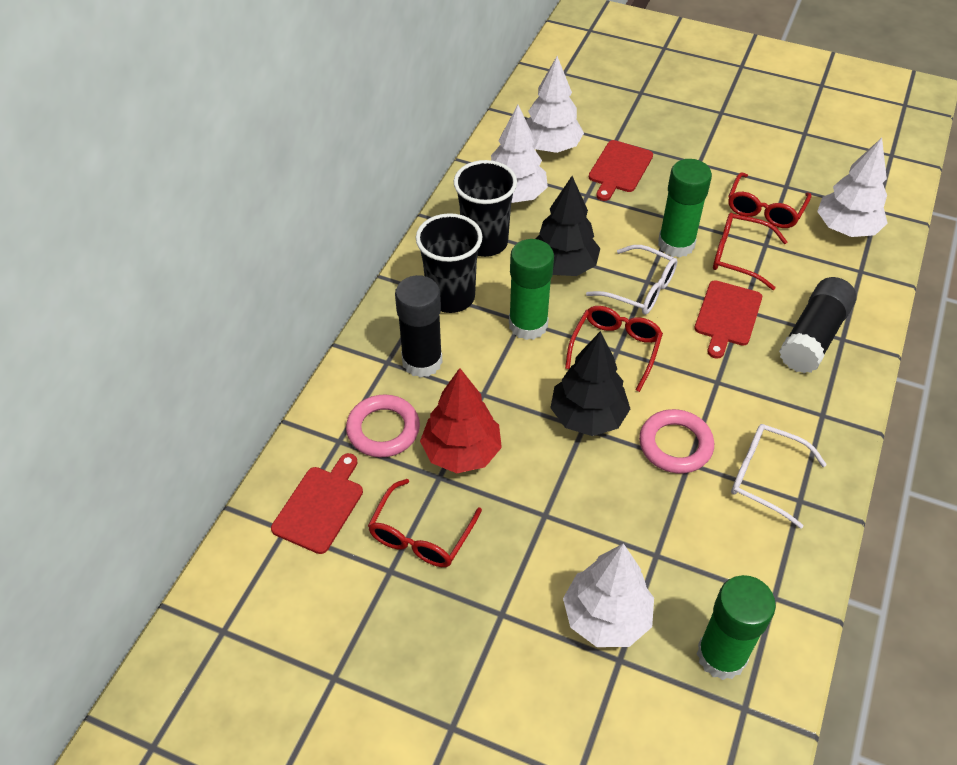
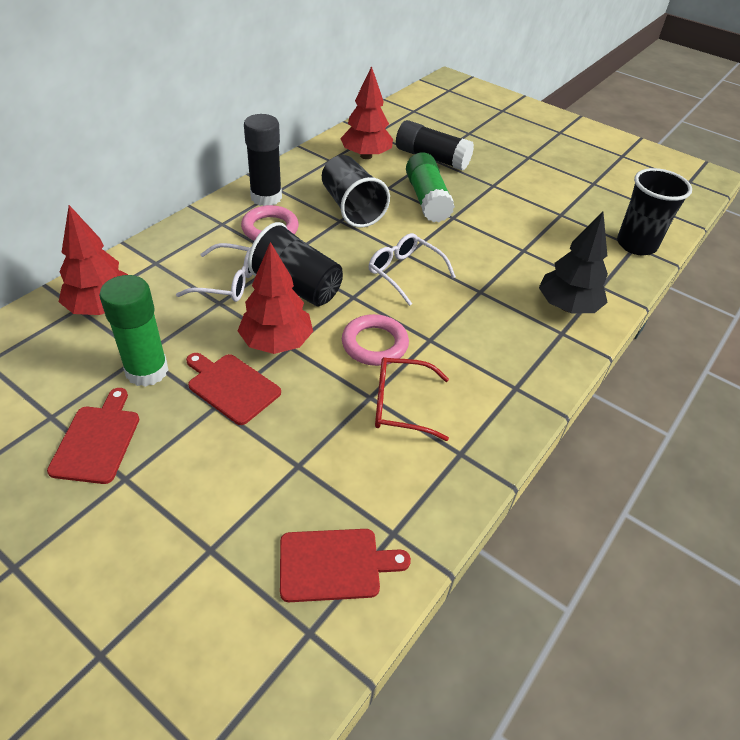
black cup: 2 -> 3
black tree: 2 -> 1
green glue stick: 3 -> 2
red glasses: 4 -> 1
red tree: 1 -> 3
white tree: 4 -> 0

